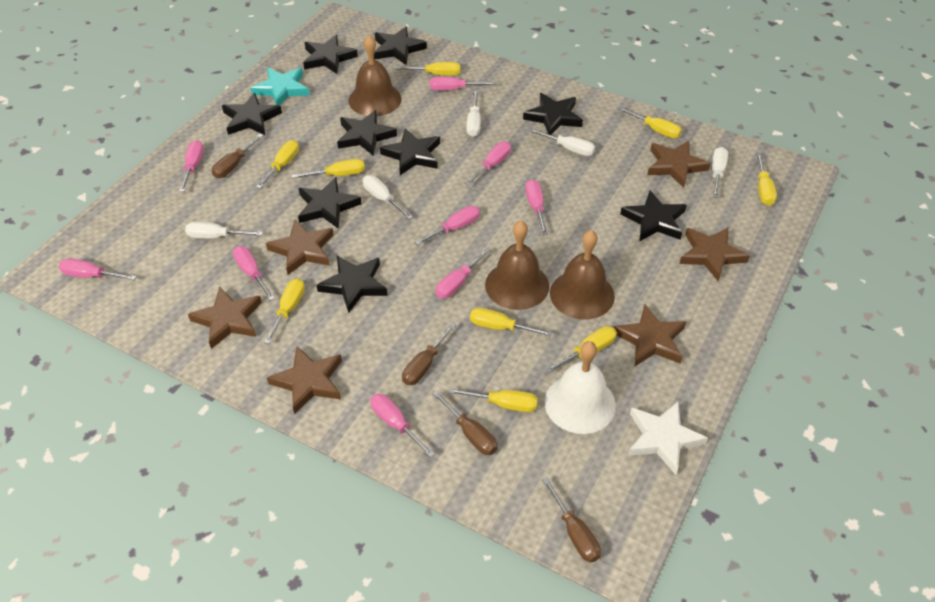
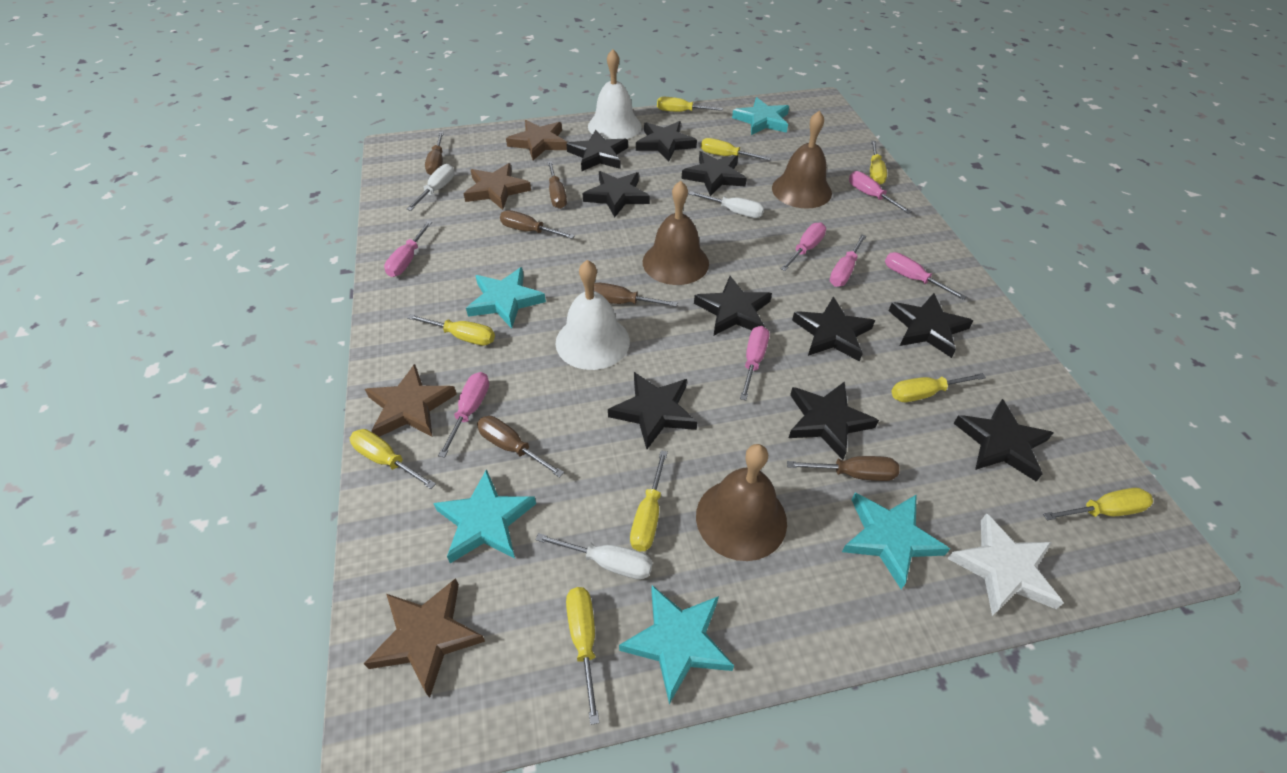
black star: 9 -> 10
brown screwdriver: 4 -> 6
brown star: 6 -> 4
pink screwdriver: 9 -> 7
turquoise star: 1 -> 5
white bell: 1 -> 2
white screwdriver: 5 -> 3

